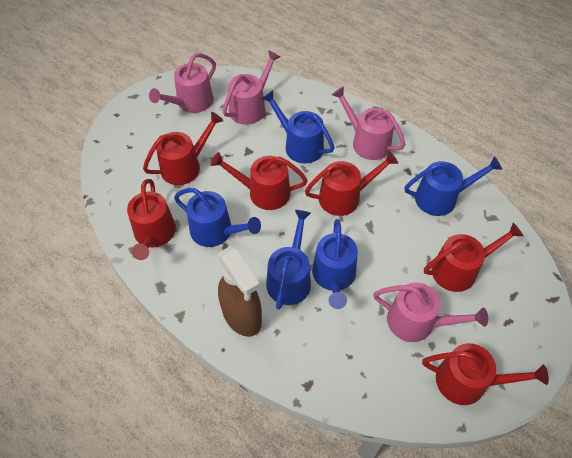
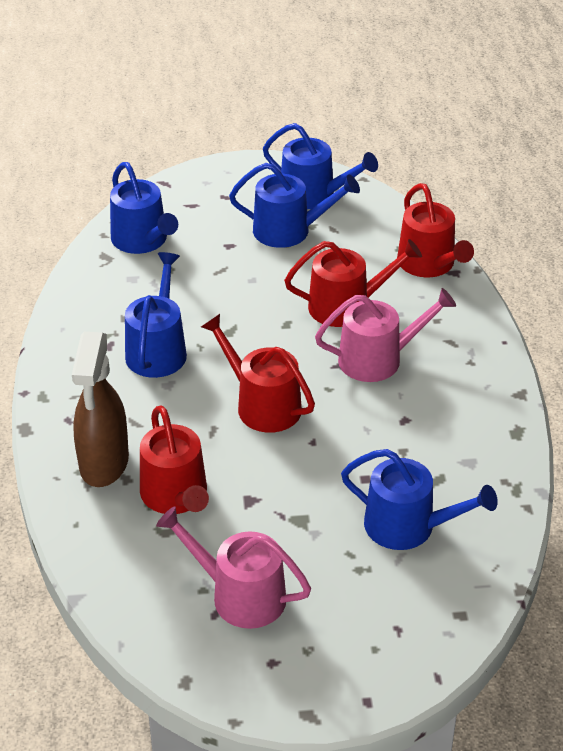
pink watering can: 4 -> 2
red watering can: 6 -> 4

